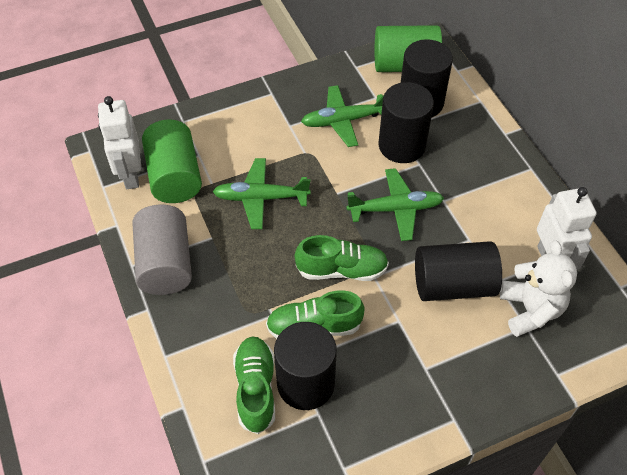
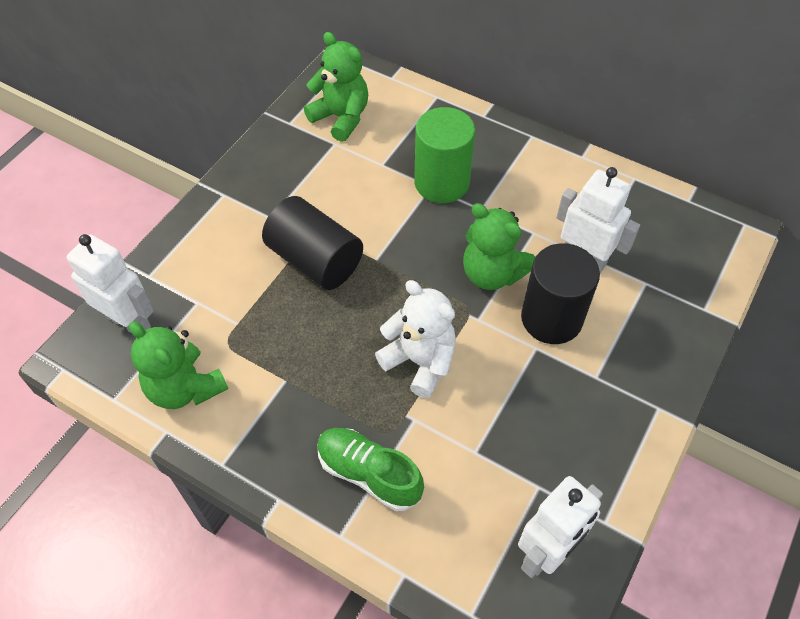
black cylinder: 4 -> 2
green cylinder: 2 -> 1
green plane: 3 -> 0
green shoe: 3 -> 1
green teddy bear: 0 -> 3
grey cylinder: 1 -> 0
white robot: 2 -> 3

